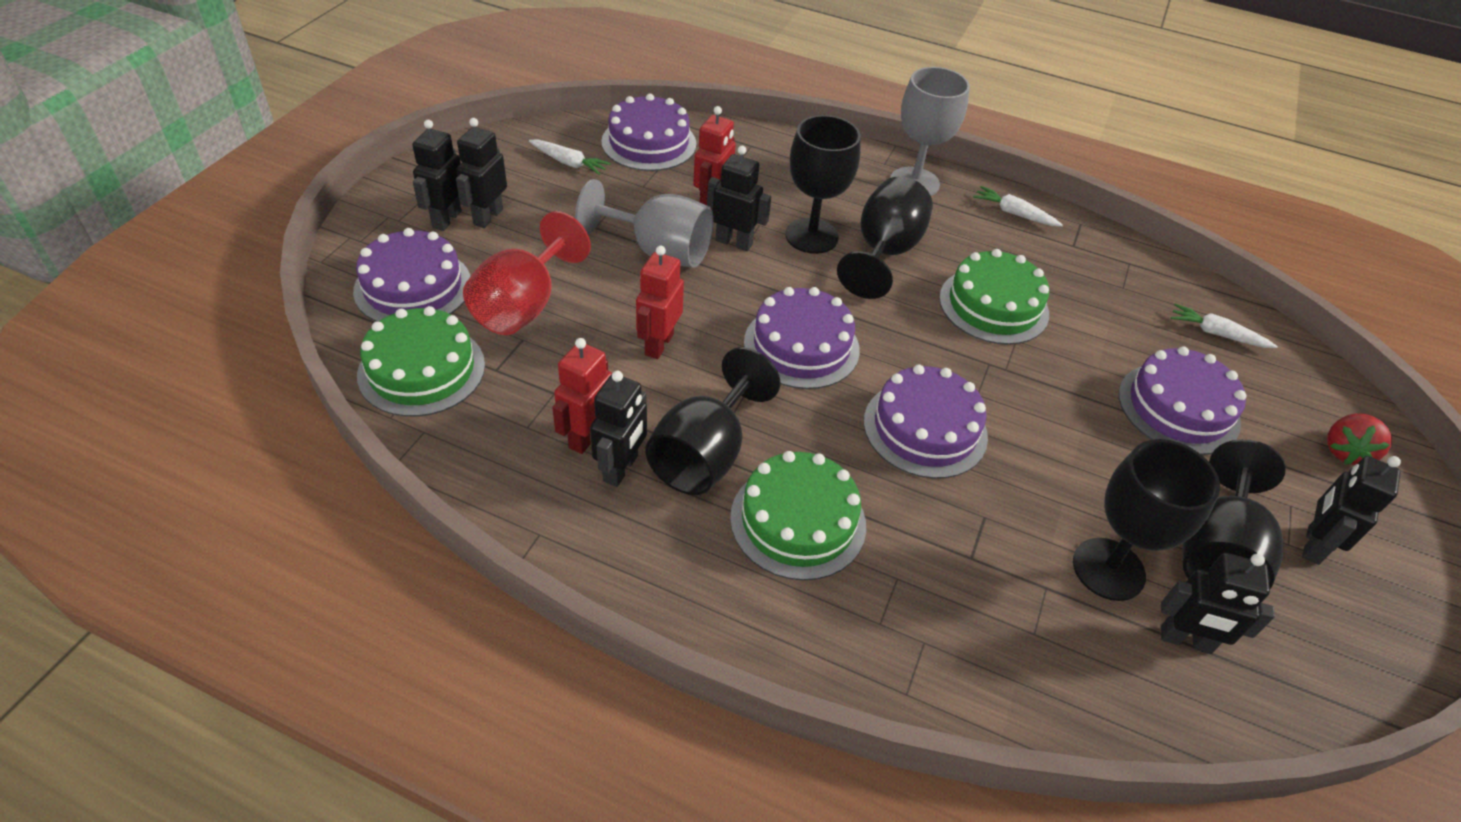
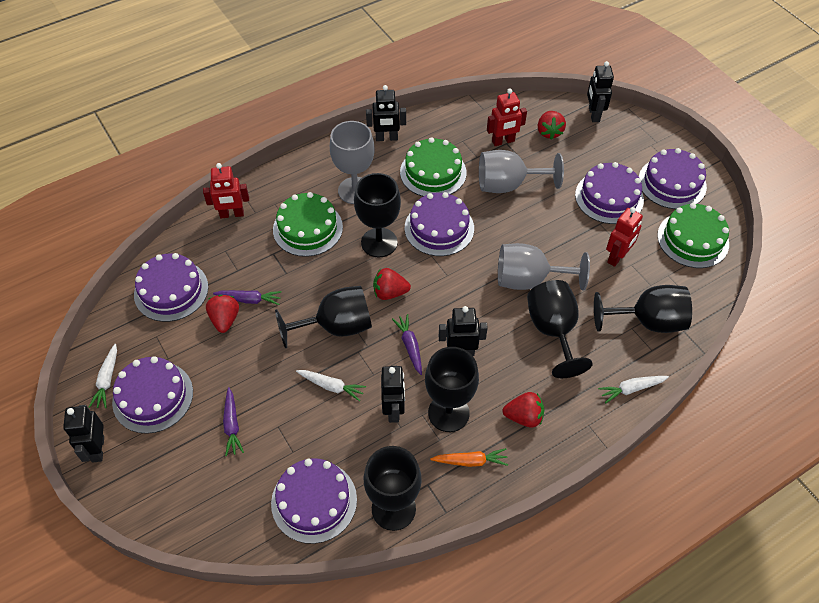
black goblet: 5 -> 6
black robot: 6 -> 5
grey goblet: 2 -> 3
orange carrot: 0 -> 1
purple cake: 5 -> 6
purple carrot: 0 -> 3
red goblet: 1 -> 0
red strawberry: 1 -> 4

